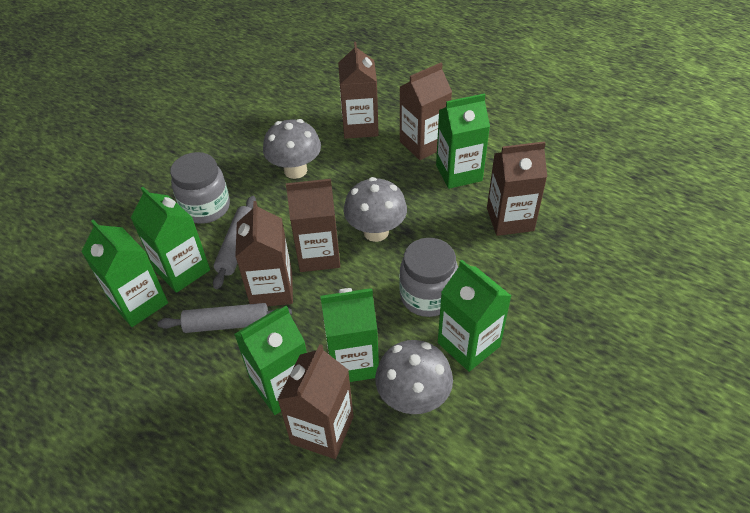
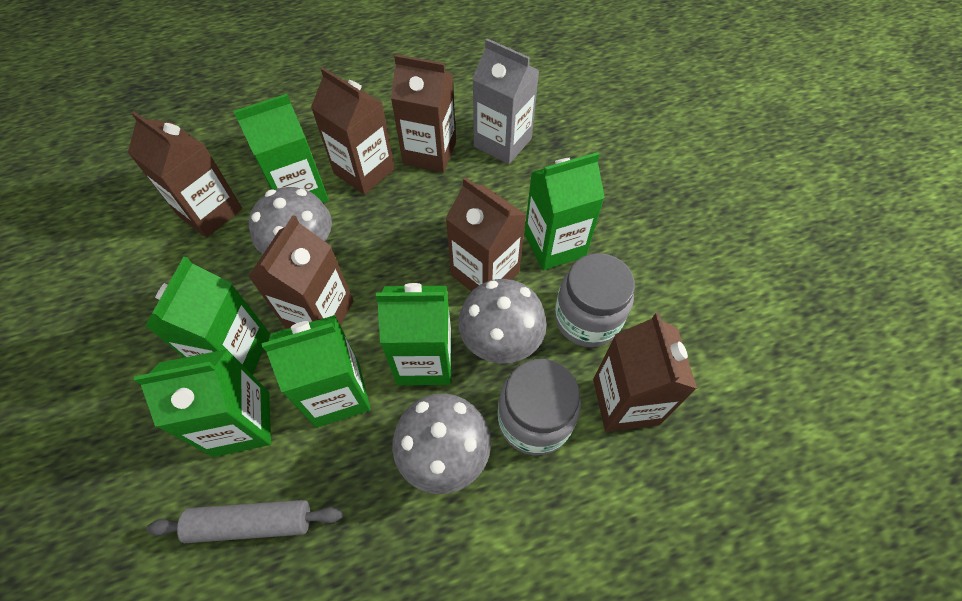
grey carton: 0 -> 1
grey rolling pin: 2 -> 1

